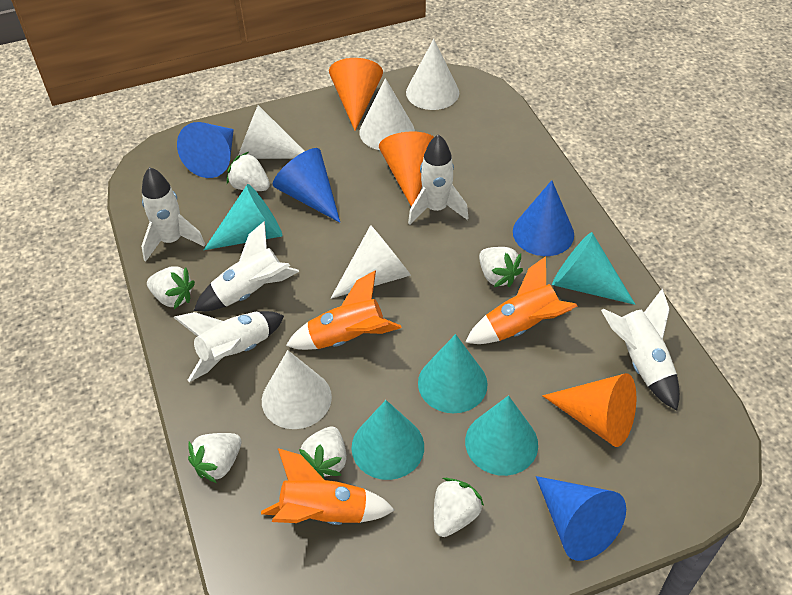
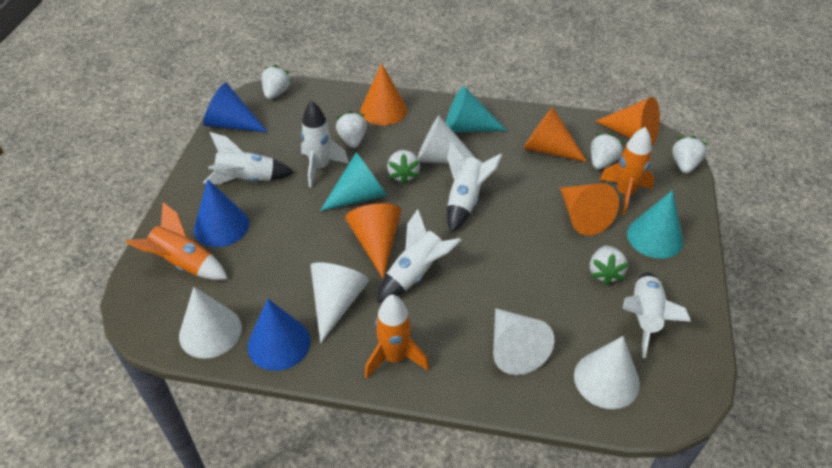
blue cone: 4 -> 3
orange cone: 3 -> 5
turquoise cone: 5 -> 3

